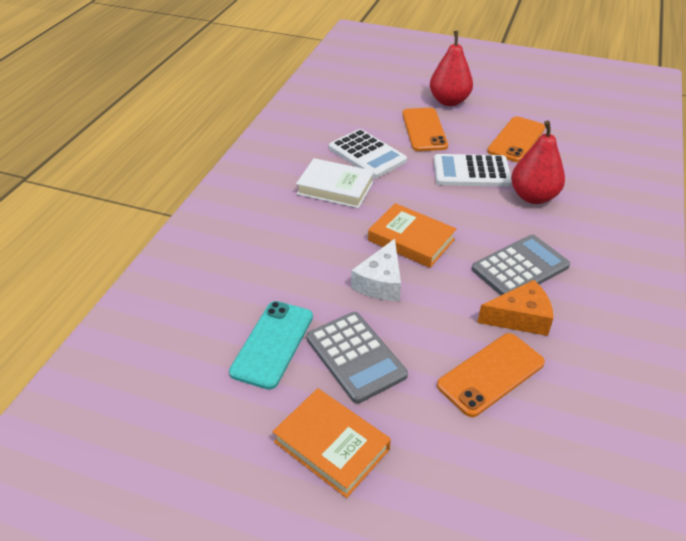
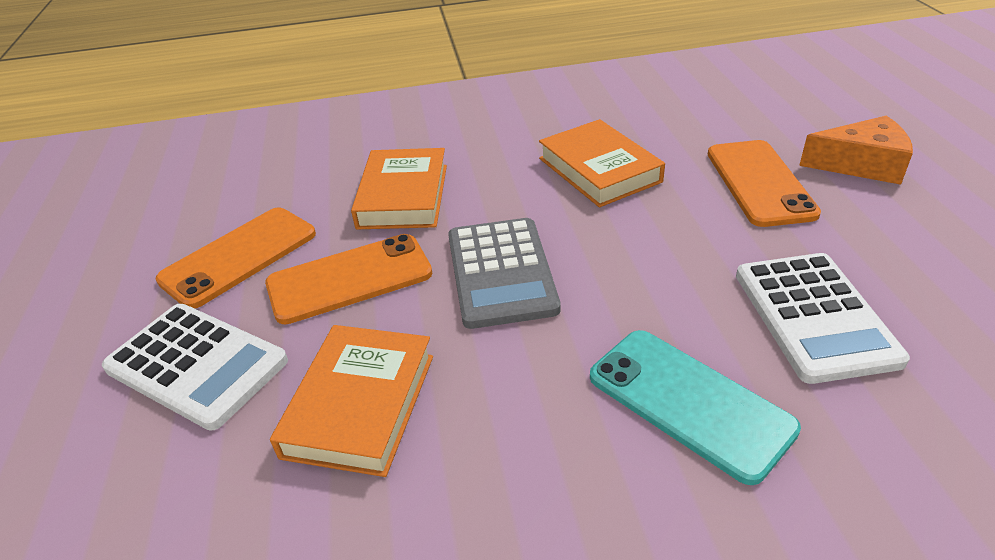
grey calculator: 2 -> 1
orange book: 2 -> 3
red pear: 2 -> 0
white book: 1 -> 0
white cheese: 1 -> 0

